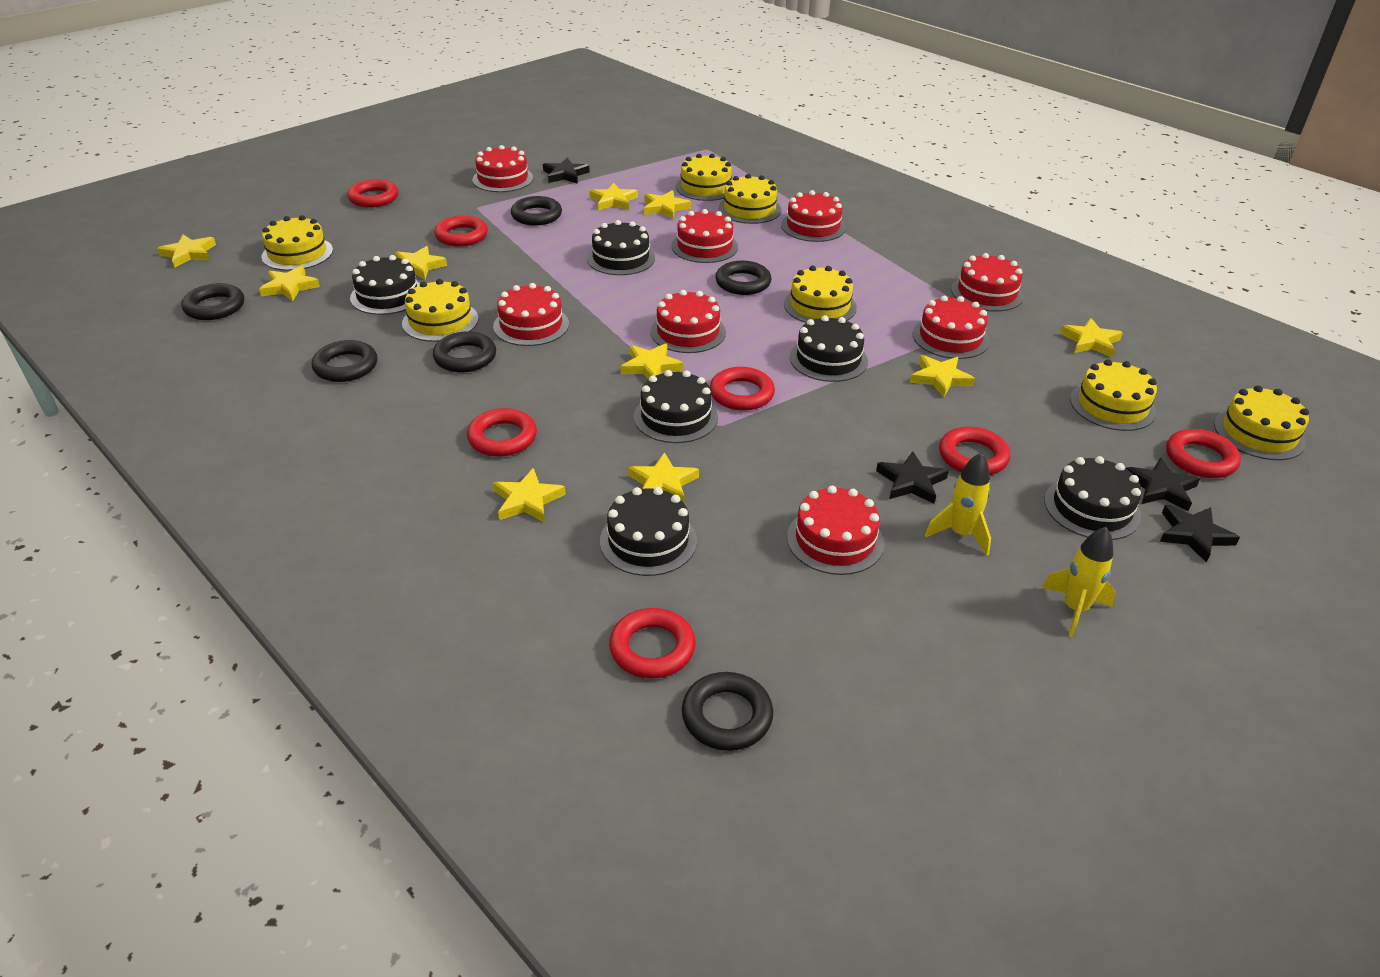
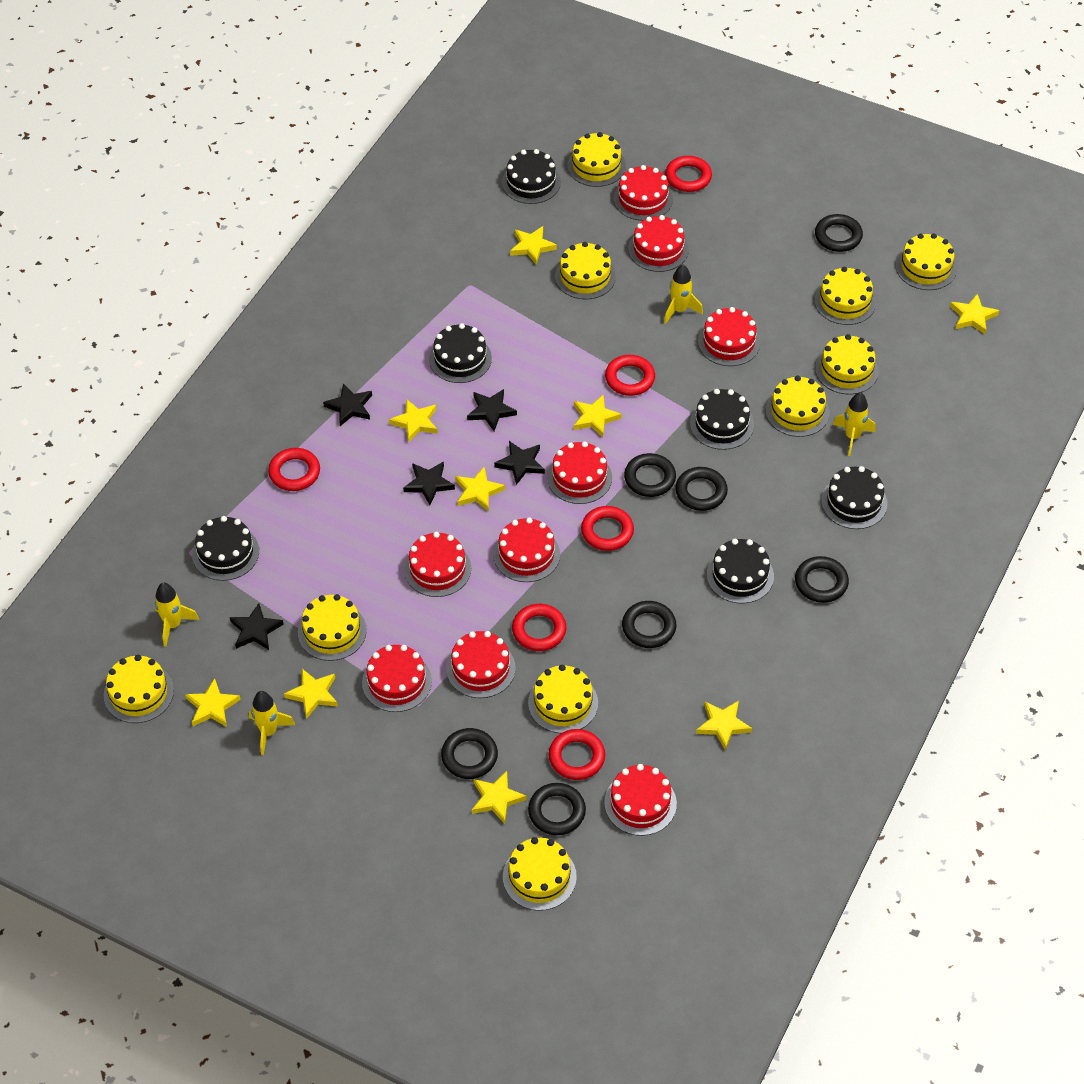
black ring: 6 -> 7
black star: 4 -> 5
red cake: 8 -> 9
red ring: 7 -> 6
yellow cake: 7 -> 10
yellow rocket: 2 -> 4
yellow star: 10 -> 9

